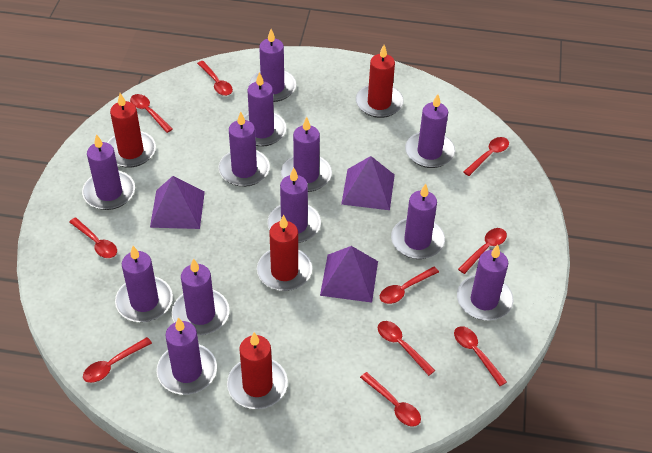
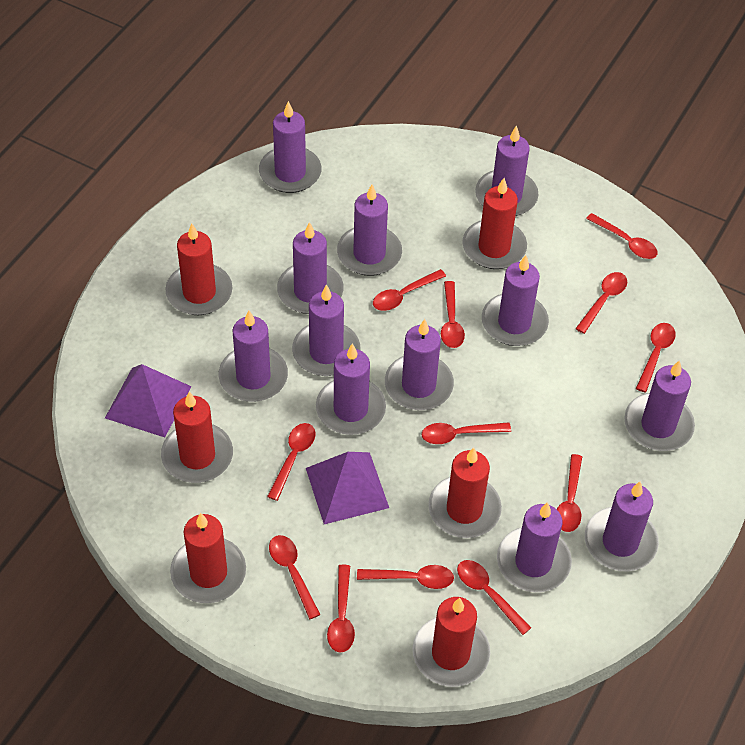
purple pyramid: 3 -> 2
red candle: 4 -> 6
red spoon: 10 -> 12

